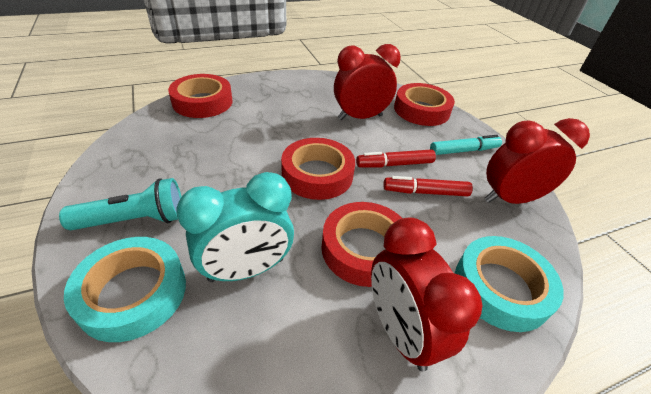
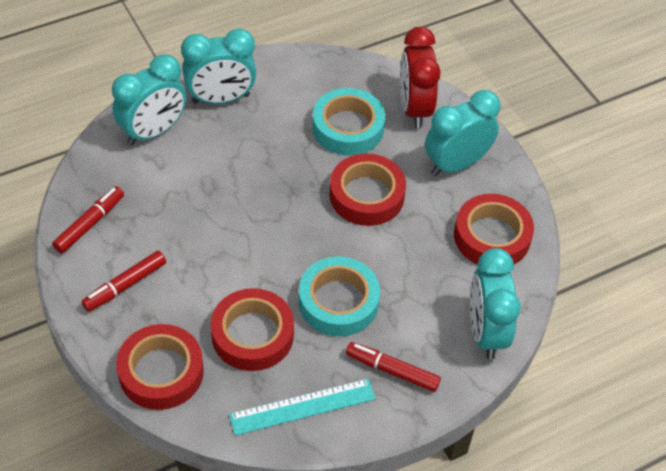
red clock: 3 -> 1
red marker: 2 -> 3
turquoise clock: 1 -> 4
turquoise flashlight: 1 -> 0
turquoise marker: 1 -> 0
turquoise ruler: 0 -> 1

